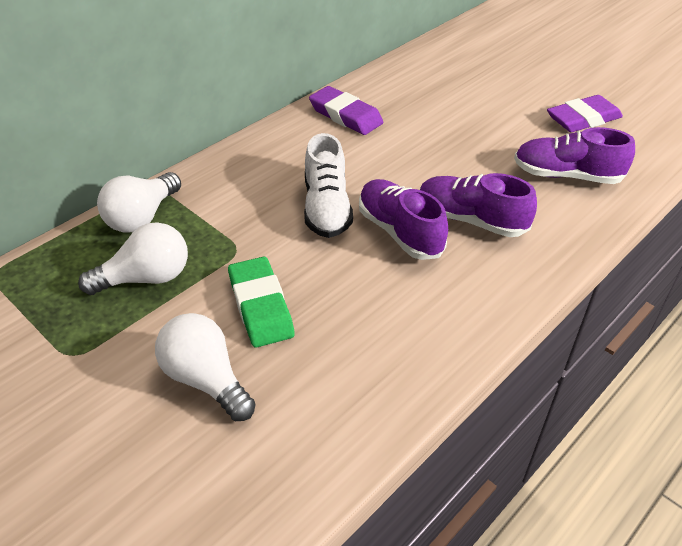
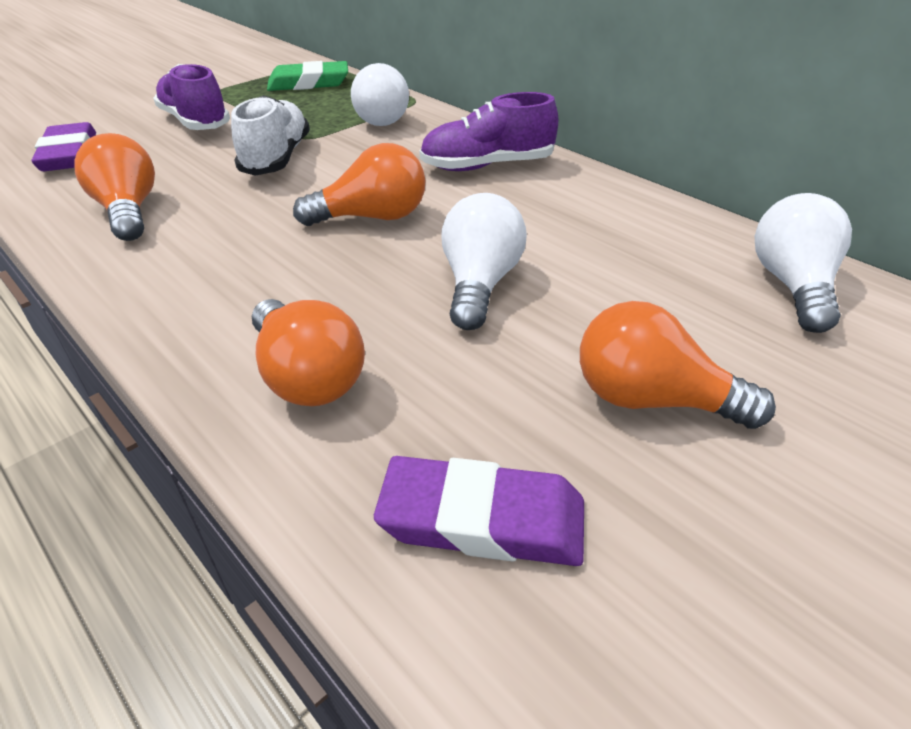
orange light bulb: 0 -> 4
purple shoe: 3 -> 2

